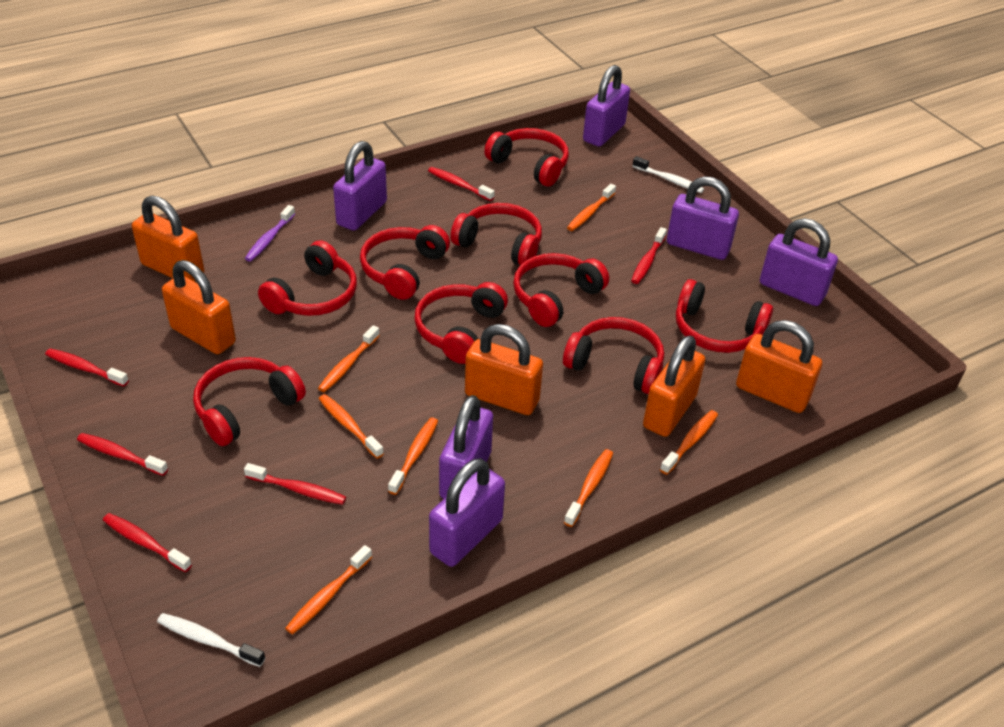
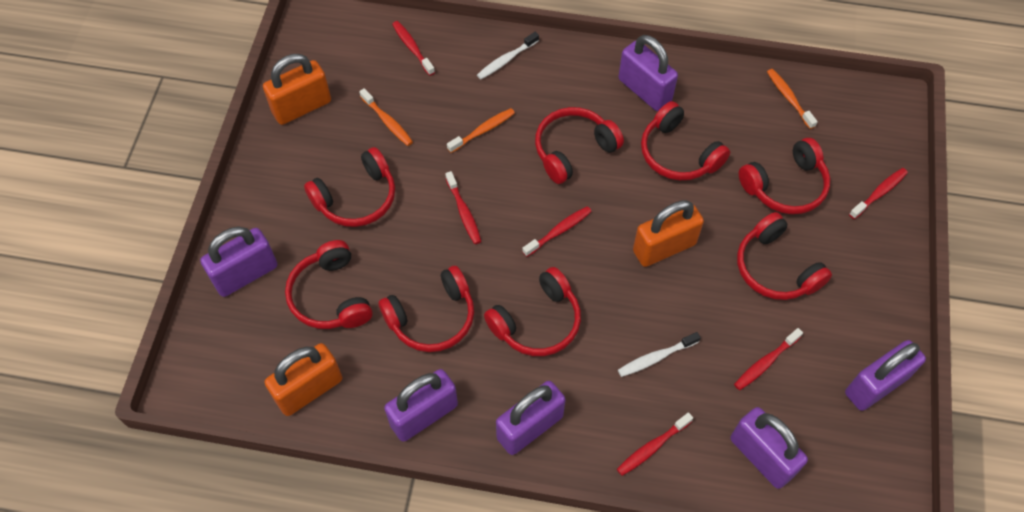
orange padlock: 5 -> 3
orange toothbrush: 7 -> 3
purple toothbrush: 1 -> 0
red headphones: 9 -> 8

